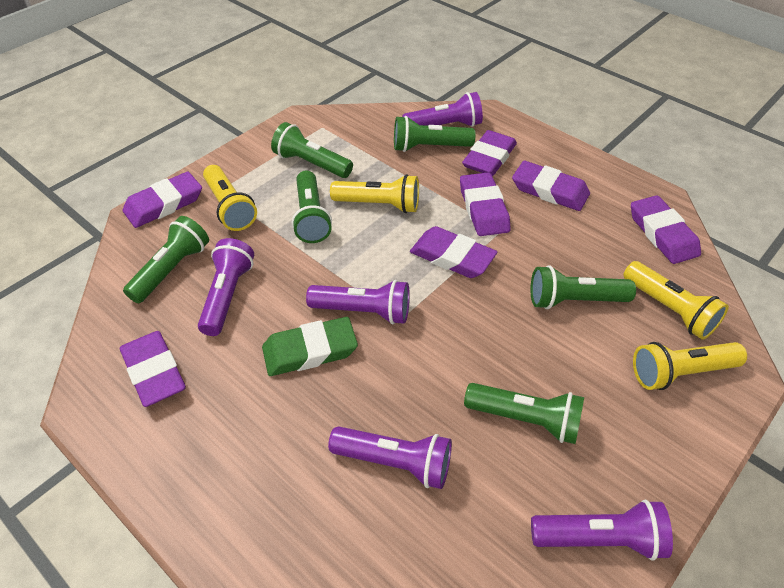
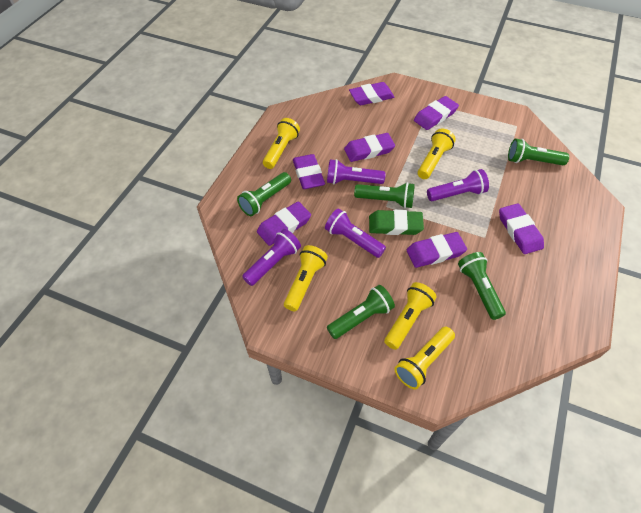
green flashlight: 6 -> 5
purple flashlight: 5 -> 4
yellow flashlight: 4 -> 5

